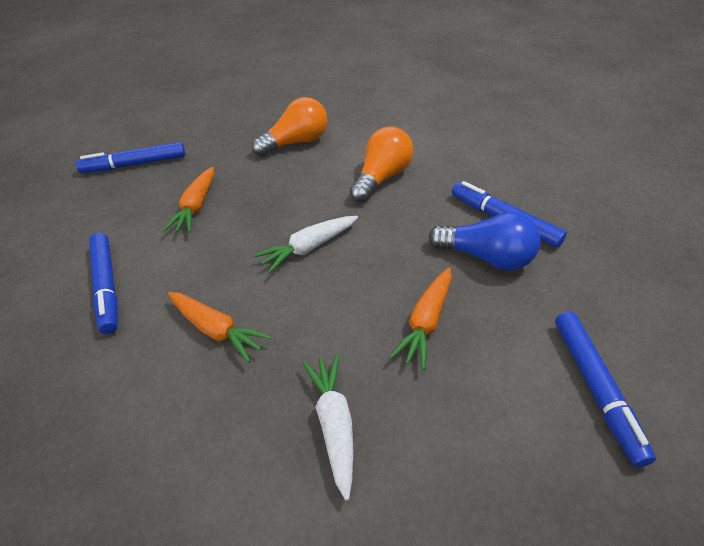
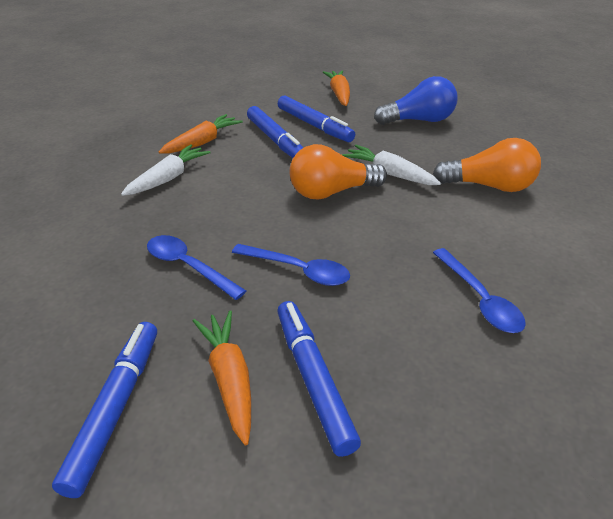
blue spoon: 0 -> 3

